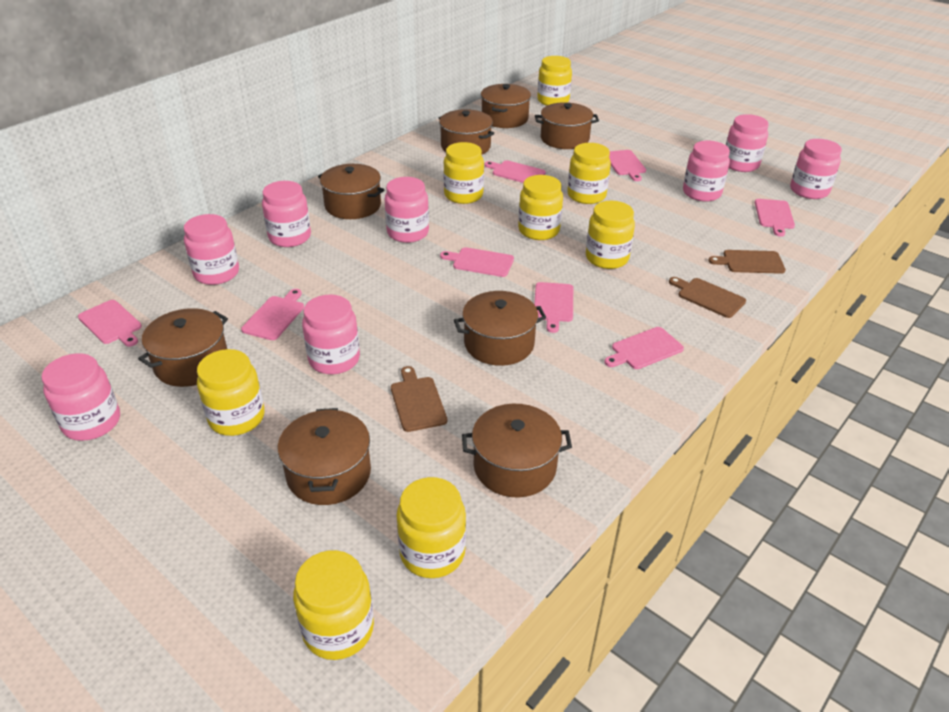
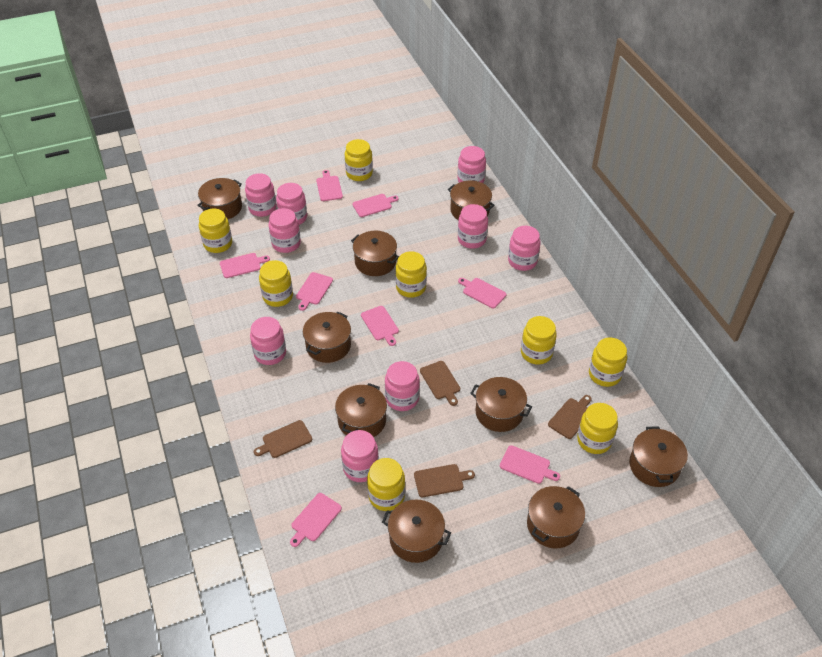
brown cutting board: 3 -> 4
brown pot: 8 -> 9
pink jar: 8 -> 9

